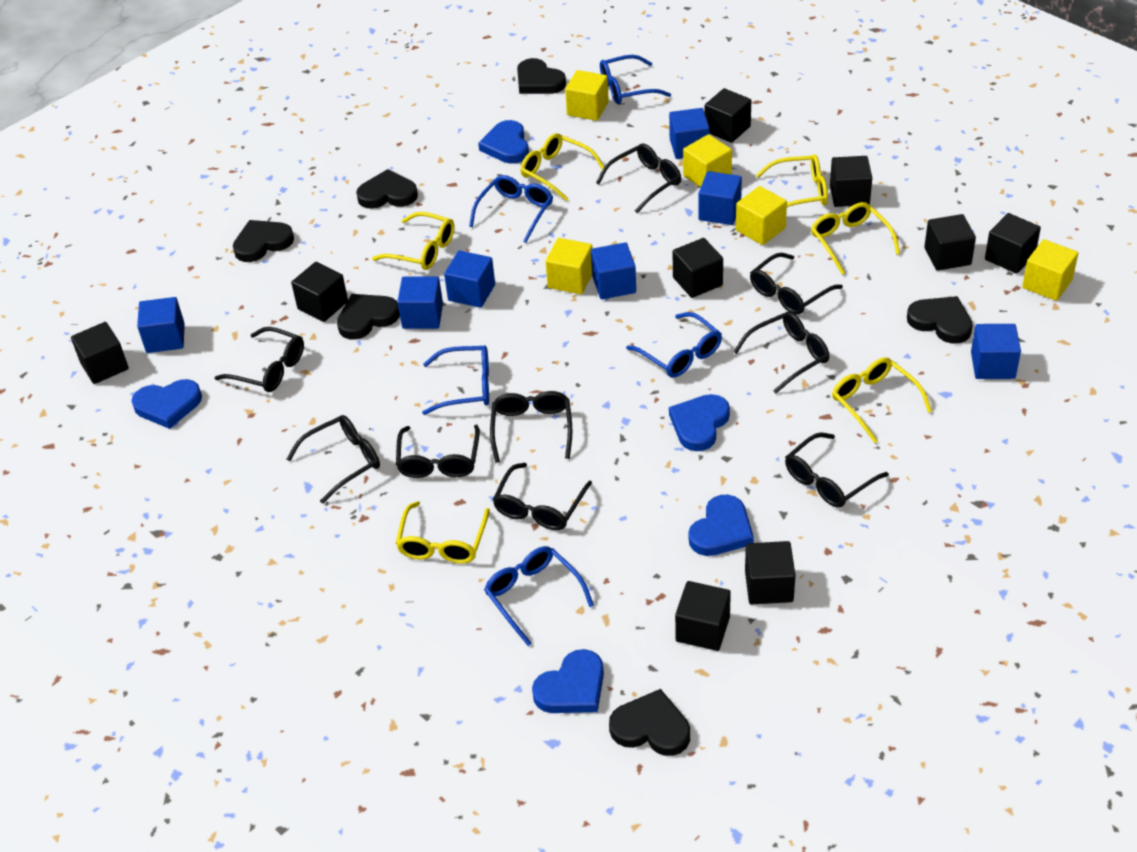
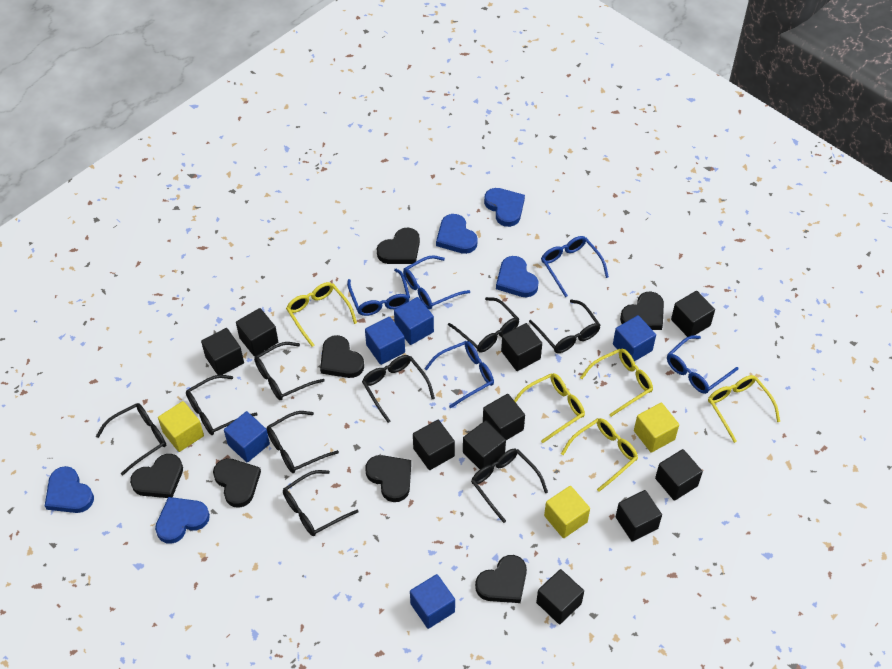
black cube: 9 -> 10
black heart: 6 -> 7
blue cube: 7 -> 5
yellow cube: 5 -> 3
yellow glasses: 6 -> 5

